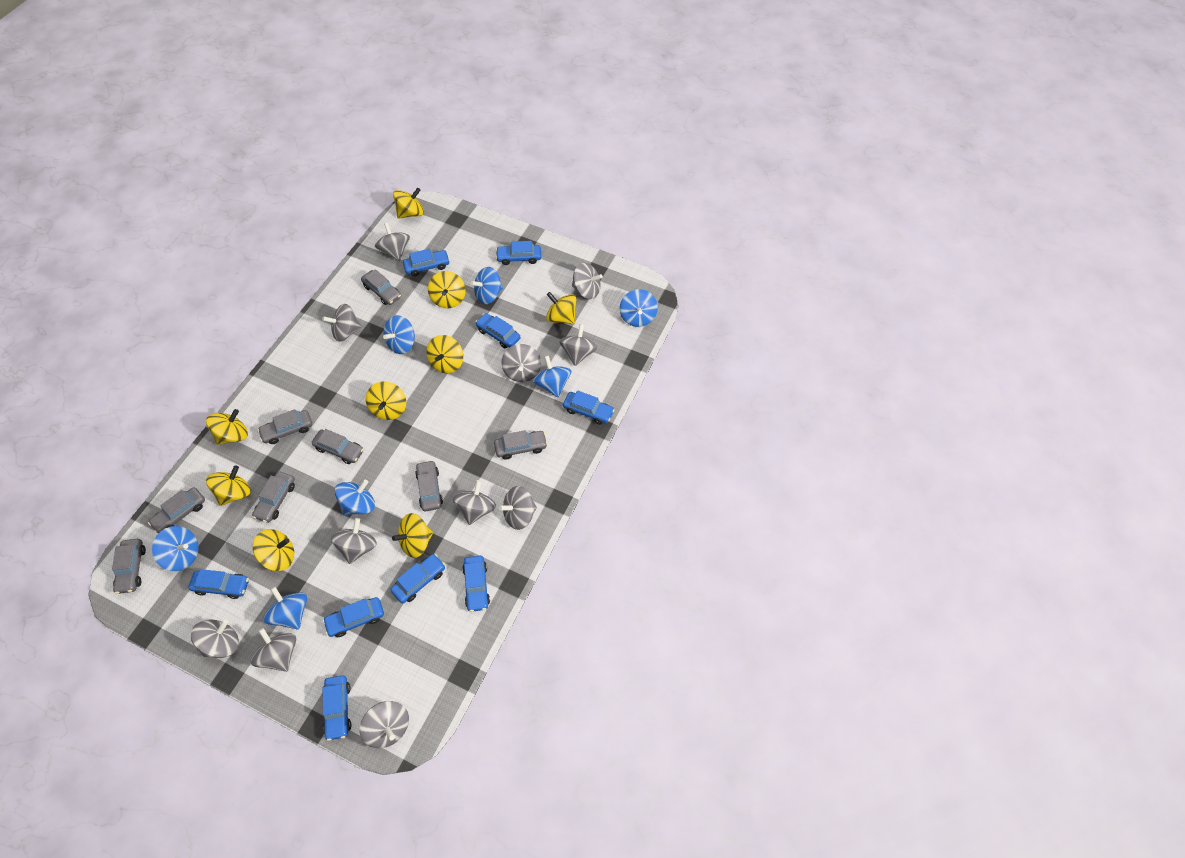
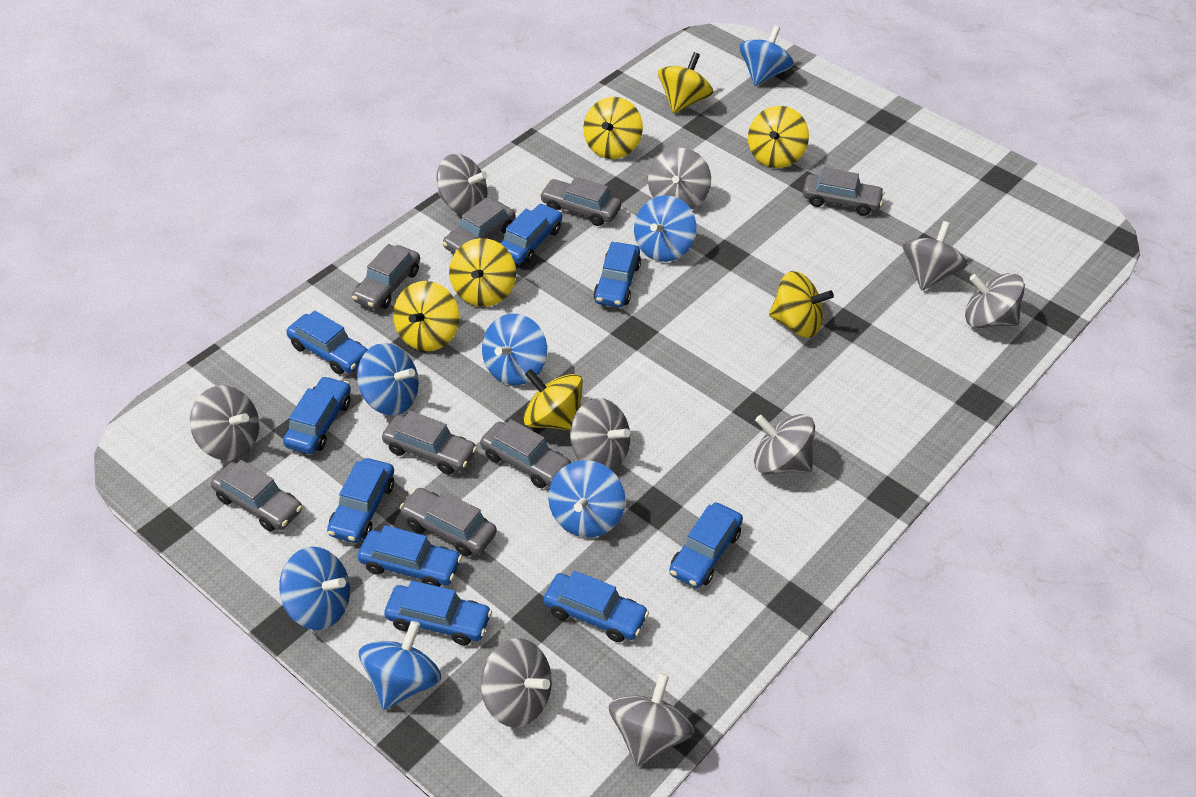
grey spinning top: 11 -> 9
yellow spinning top: 9 -> 7

